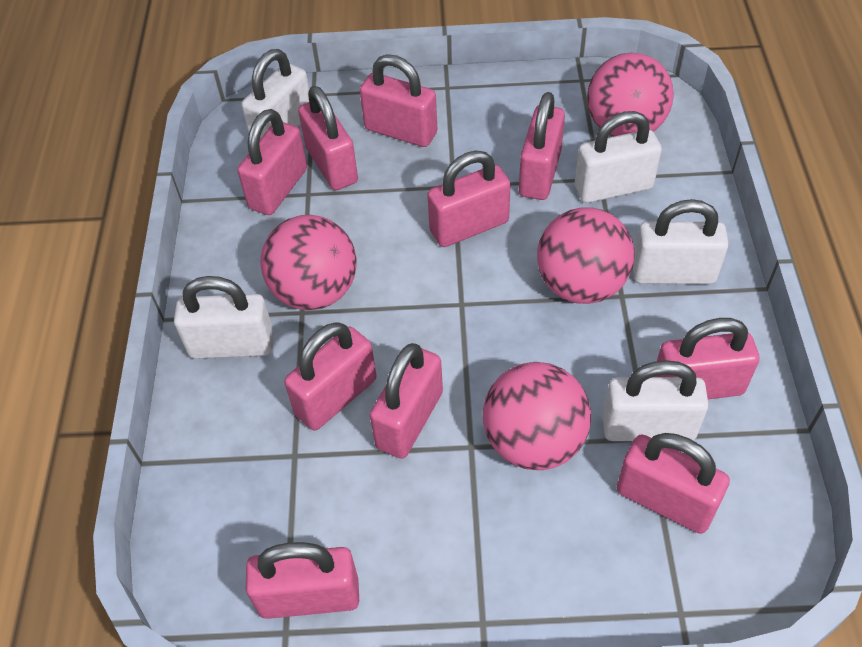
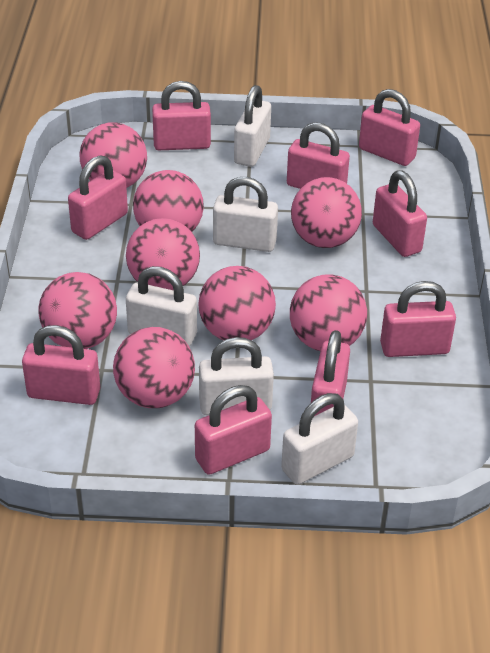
pink ball: 4 -> 8
pink padlock: 10 -> 9

